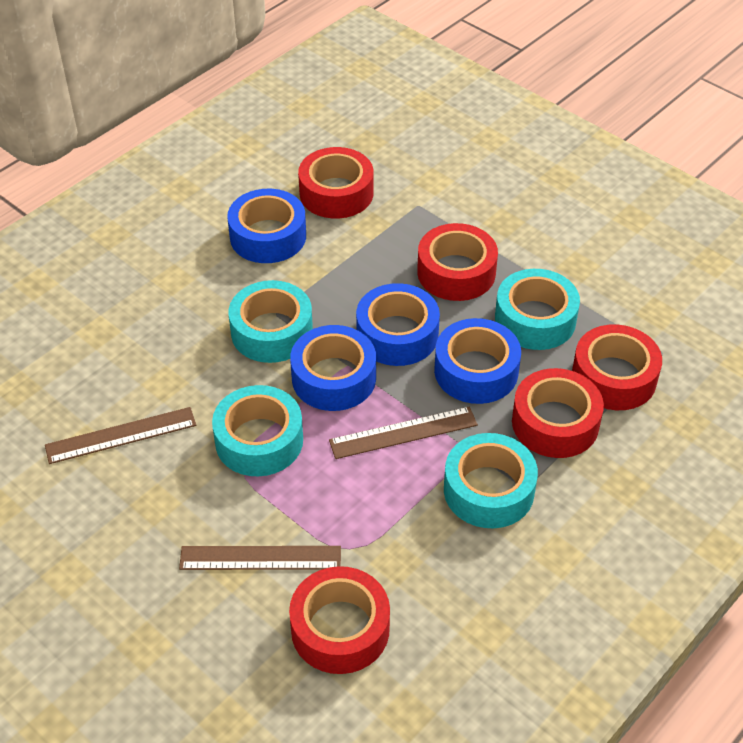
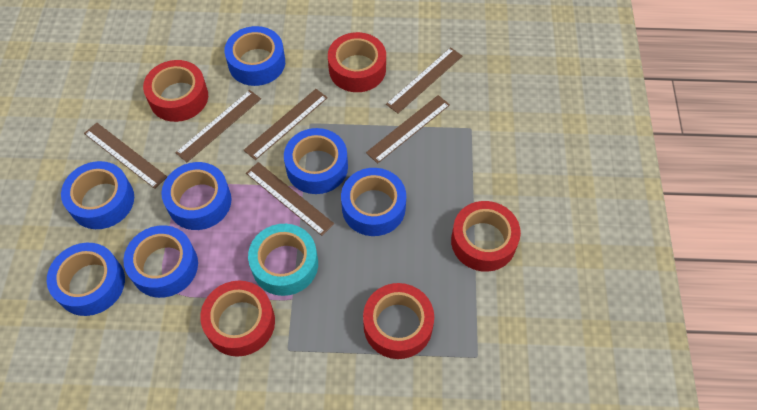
blue tape: 4 -> 7
brown ruler: 3 -> 6
turquoise tape: 4 -> 1

